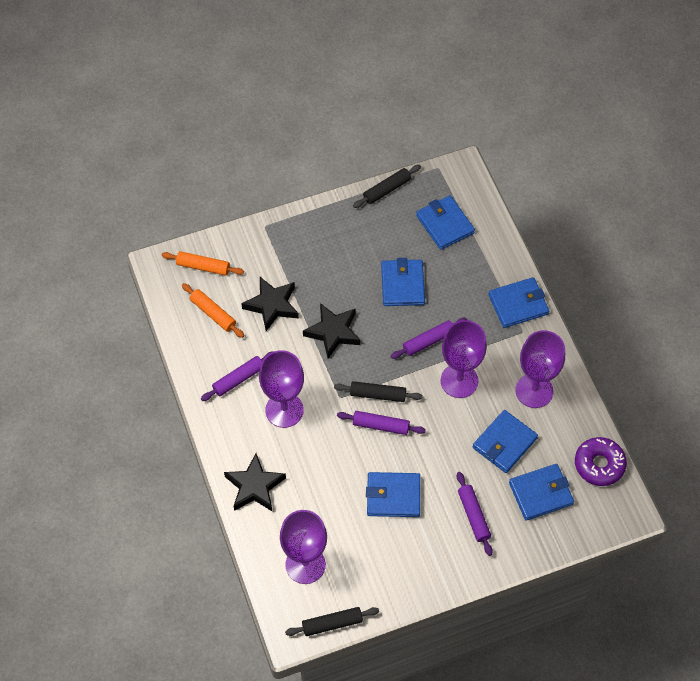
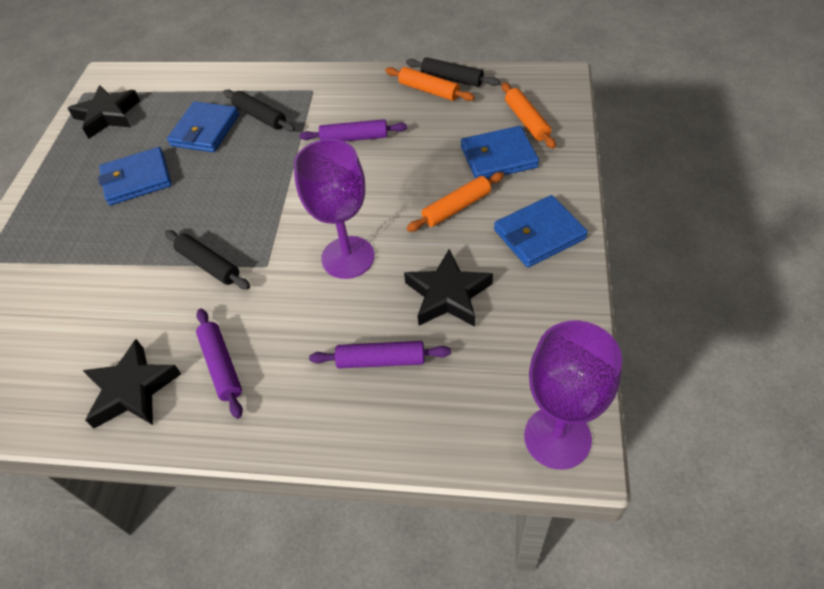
blue wallet: 6 -> 4
orange rolling pin: 2 -> 3
purple donut: 1 -> 0
purple goblet: 4 -> 2
purple rolling pin: 4 -> 3

